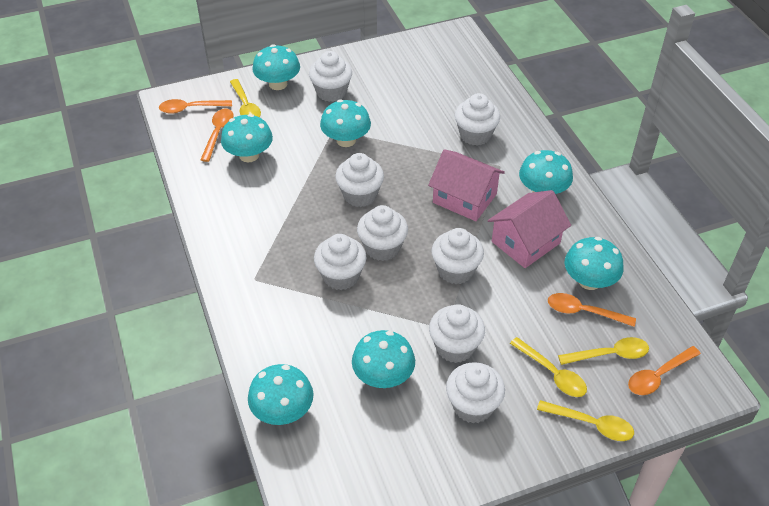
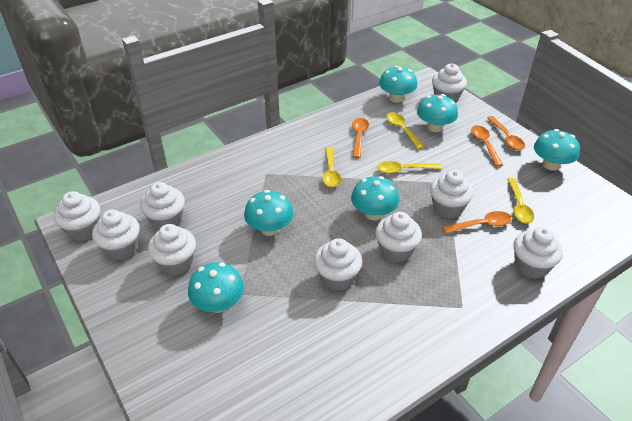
pink house: 2 -> 0
turquoise mushroom: 7 -> 6
white cupcake: 8 -> 9

